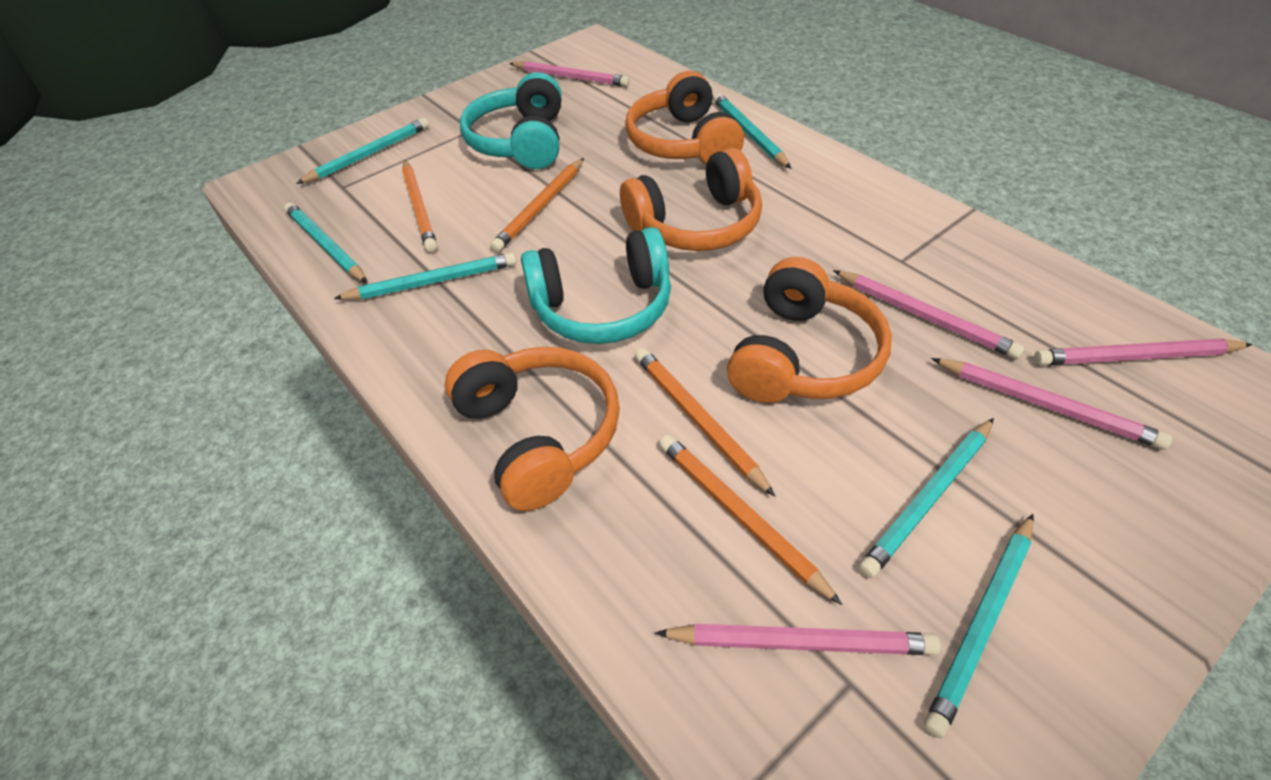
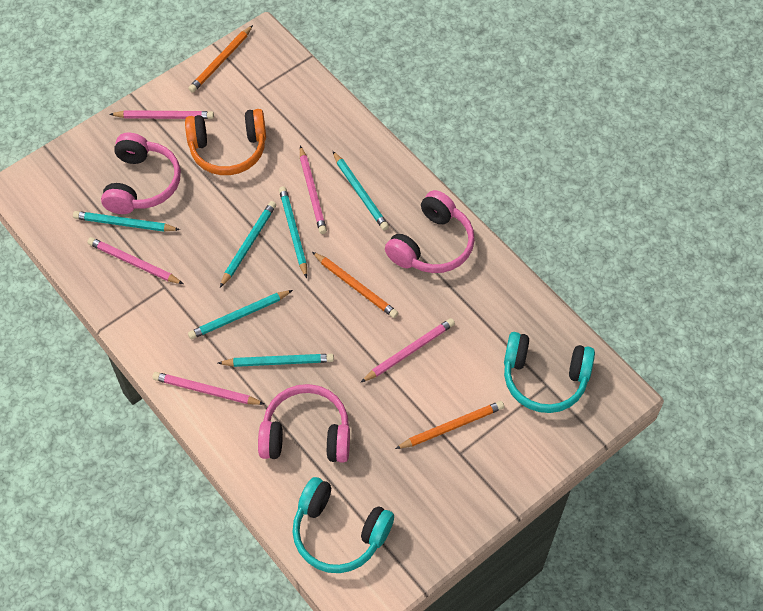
orange headphones: 4 -> 1
orange pencil: 4 -> 3
pink headphones: 0 -> 3

